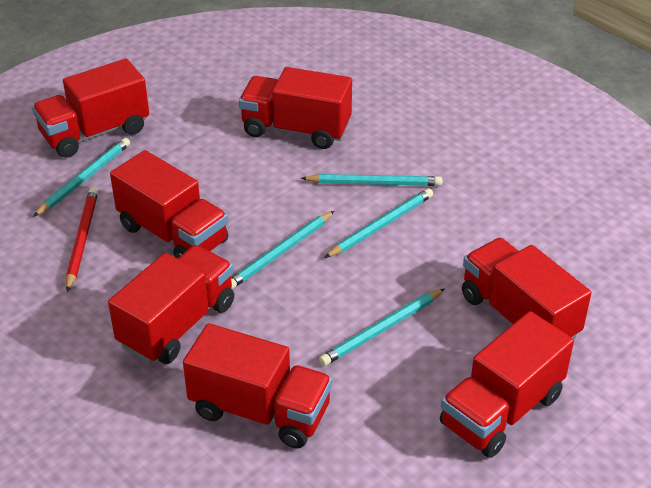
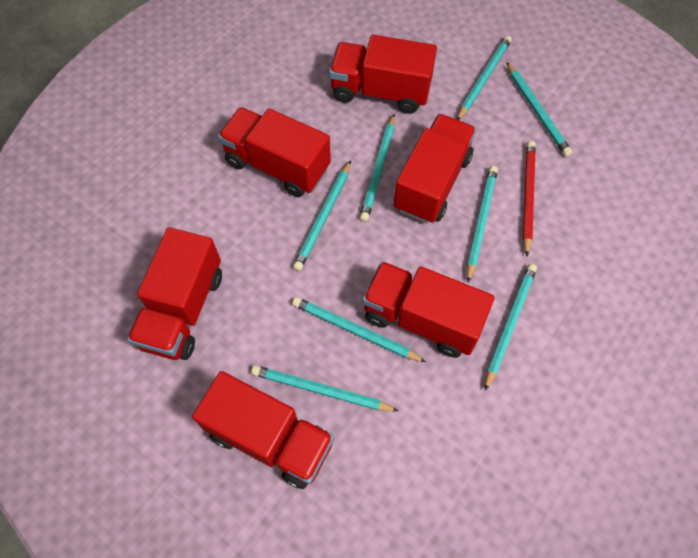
red truck: 7 -> 6
turquoise pencil: 5 -> 8

